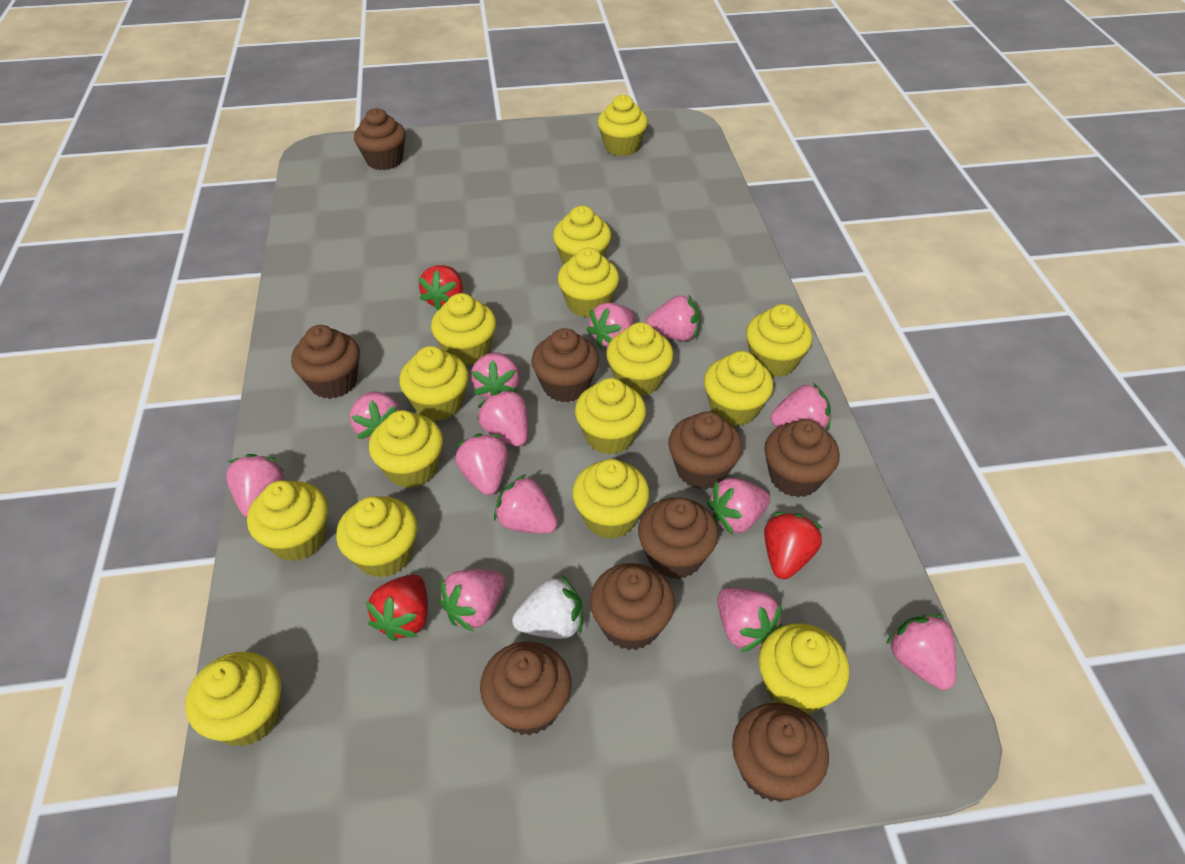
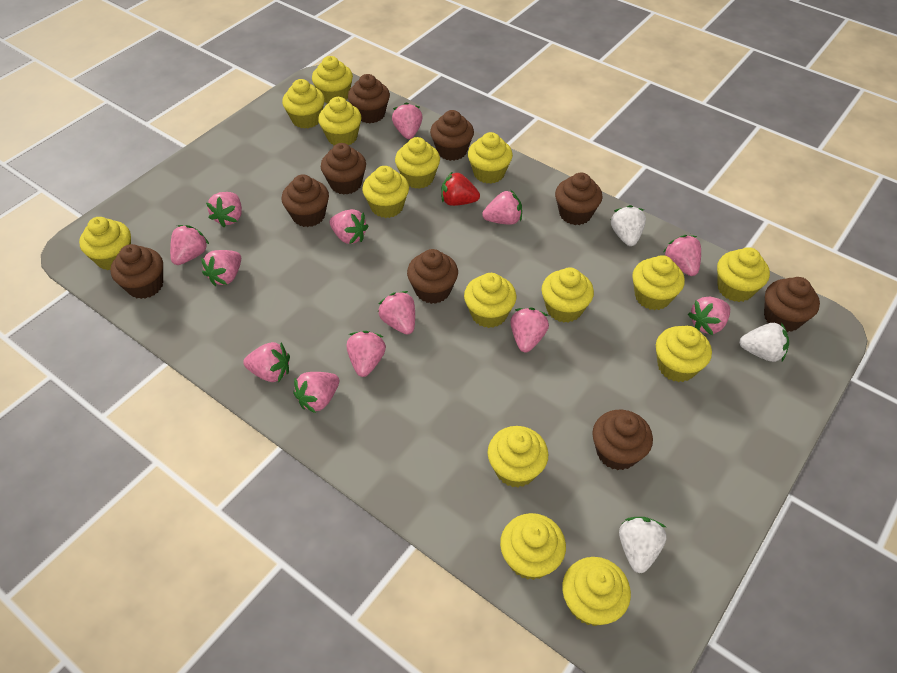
red strawberry: 3 -> 1
white strawberry: 1 -> 3

